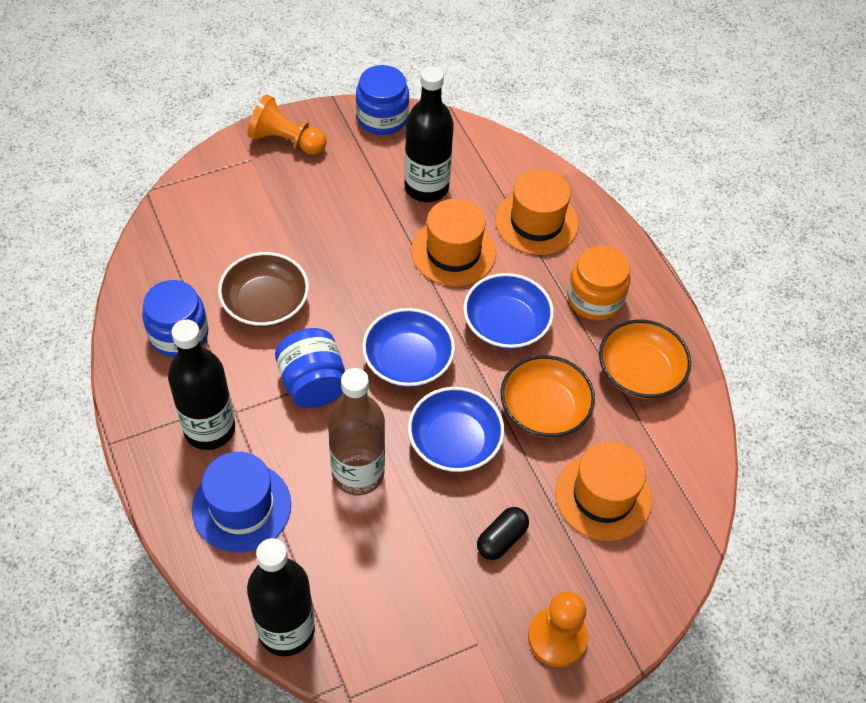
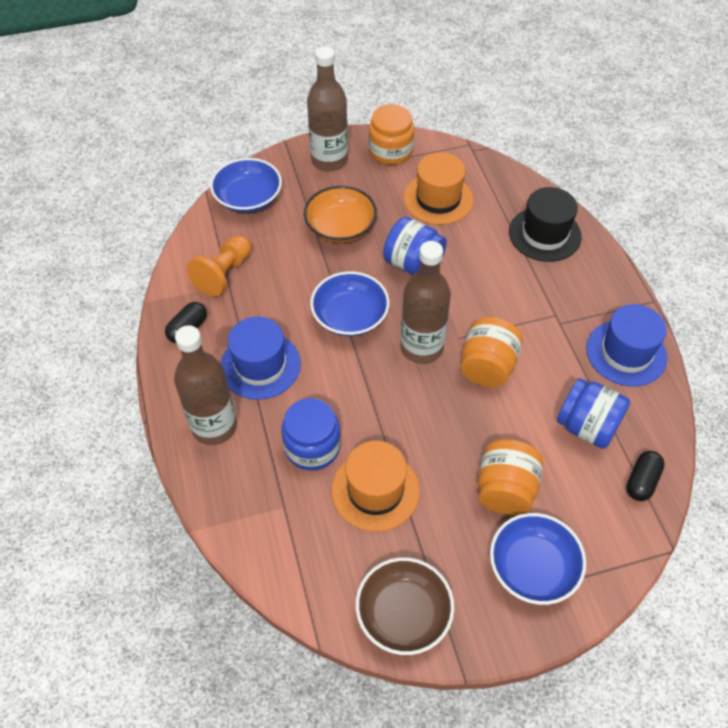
black bottle: 3 -> 0
black capsule: 1 -> 2
black hat: 0 -> 1
blue hat: 1 -> 2
brown bottle: 1 -> 3
orange bowl: 2 -> 1
orange hat: 3 -> 2
orange jar: 1 -> 3
orange pawn: 2 -> 1

